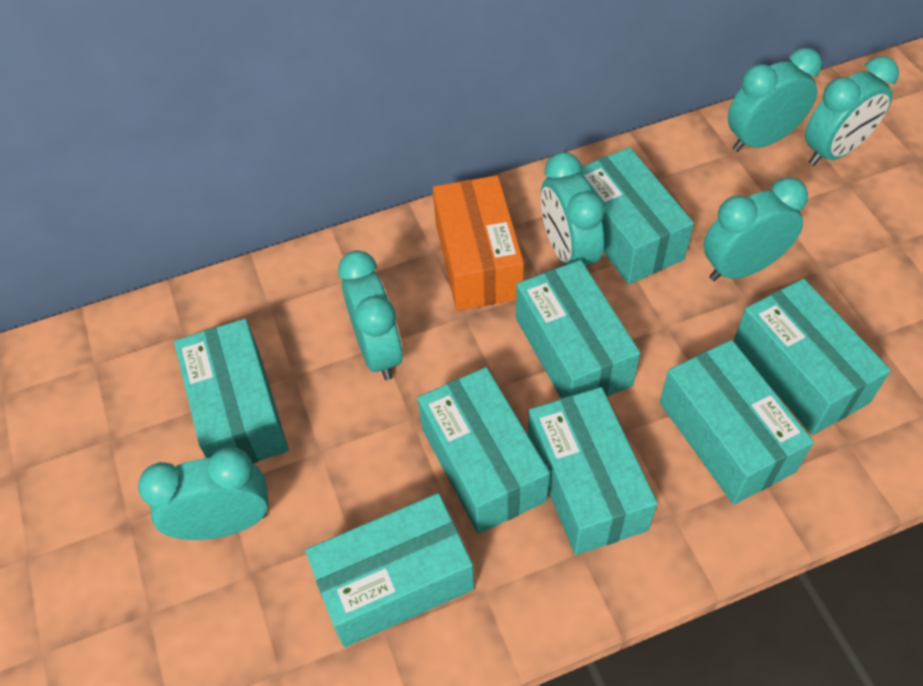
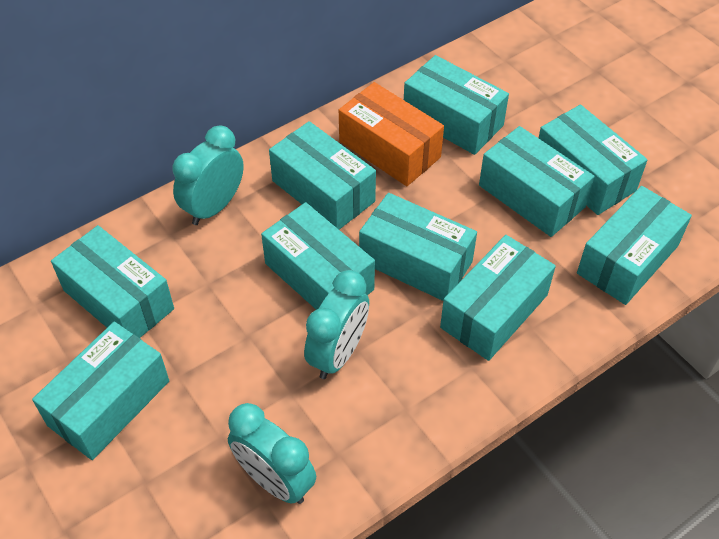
turquoise box: 8 -> 10
turquoise clock: 6 -> 3

